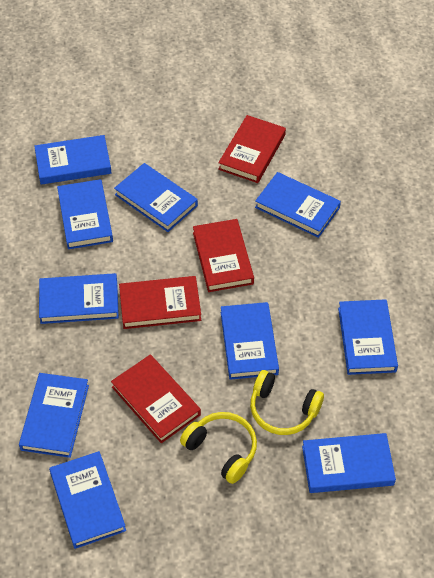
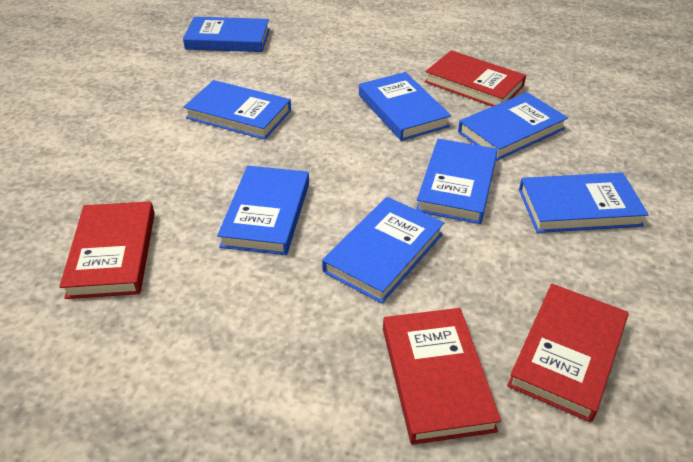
blue book: 10 -> 8
yellow headphones: 2 -> 0

